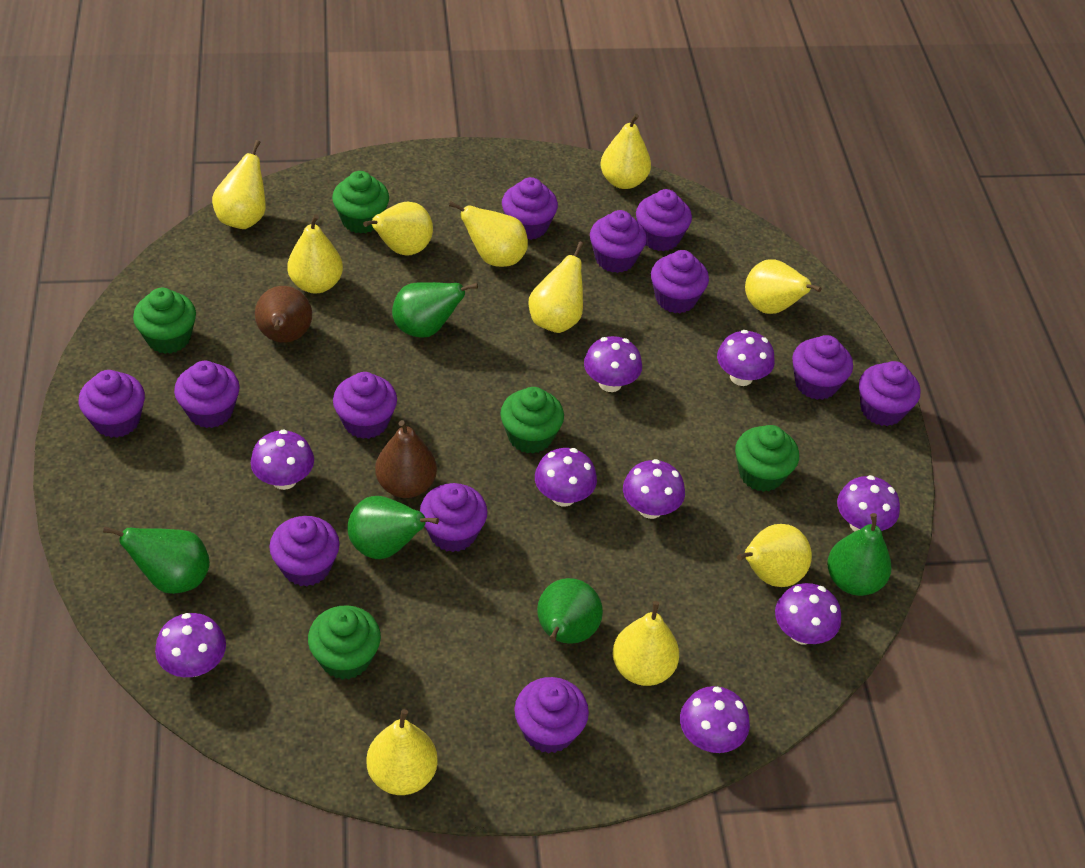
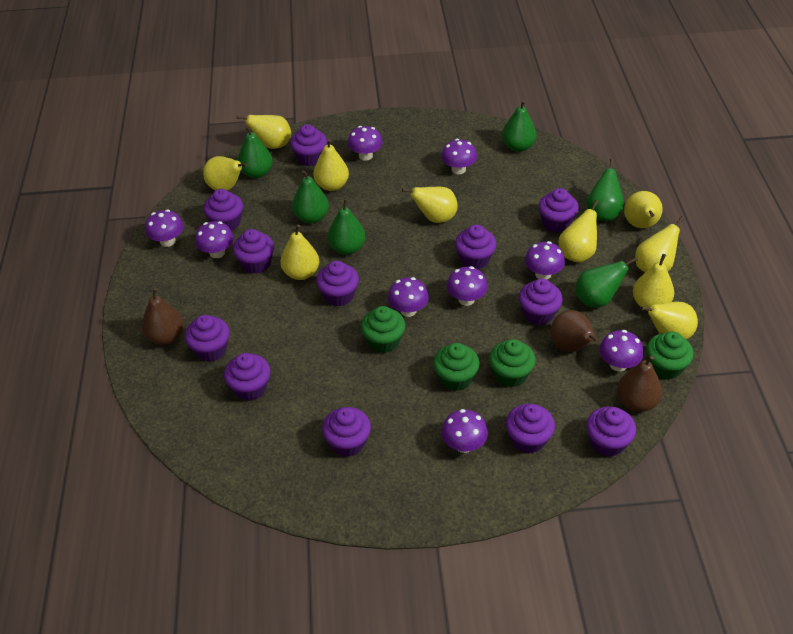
brown pear: 2 -> 3
green cupcake: 5 -> 4
green pear: 5 -> 6

